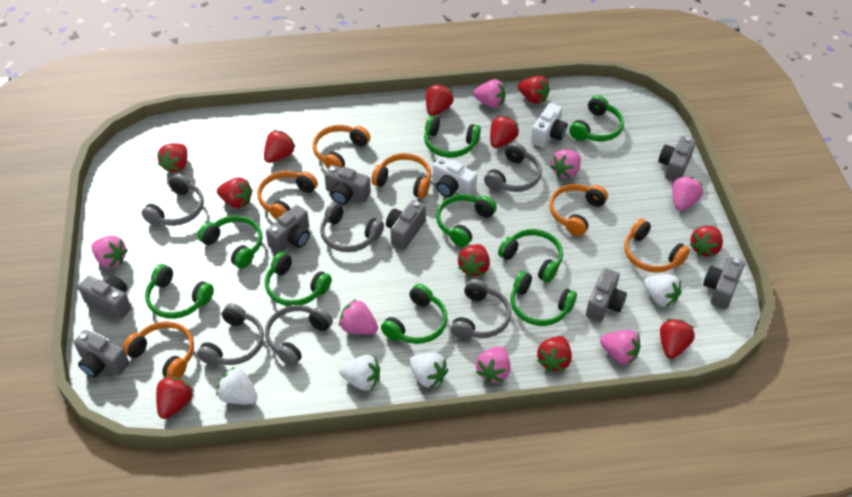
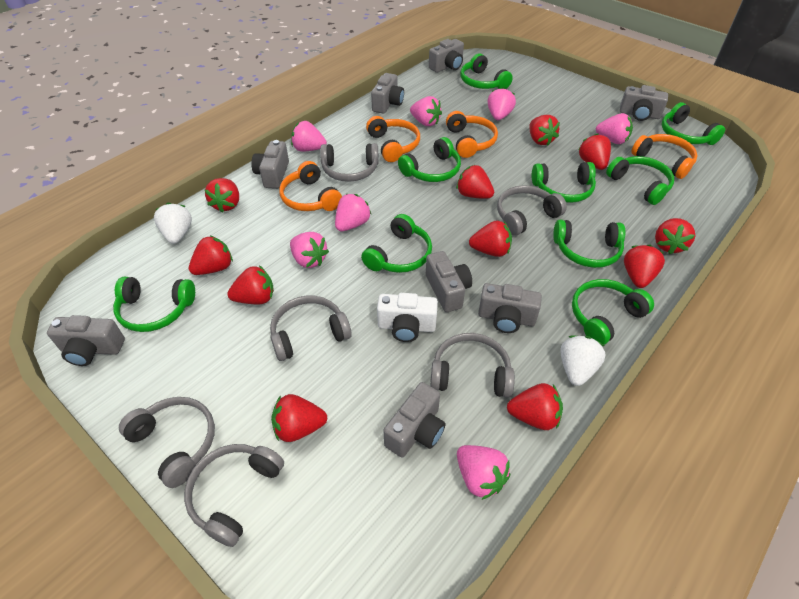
orange headphones: 6 -> 4
white camera: 2 -> 1
white strawberry: 4 -> 2

